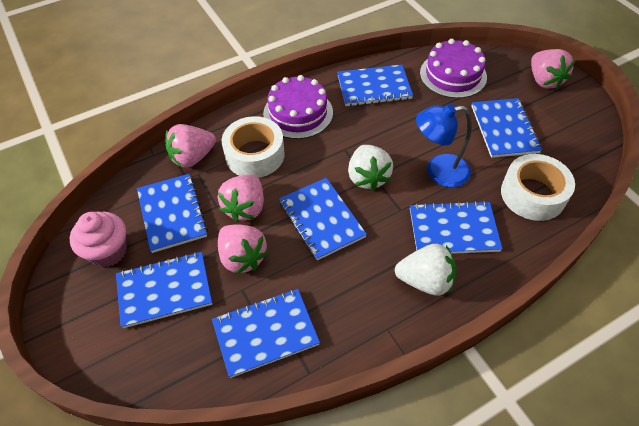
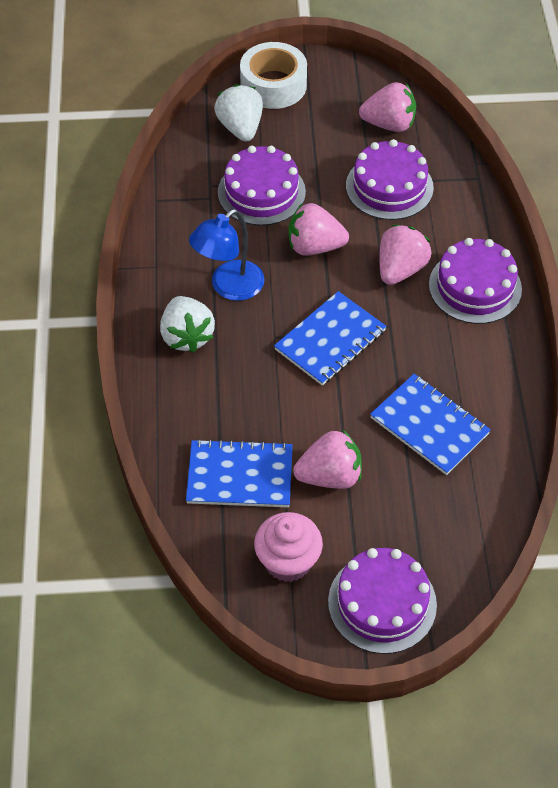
blue notebook: 7 -> 3
purple cake: 2 -> 4
white tape: 2 -> 1

